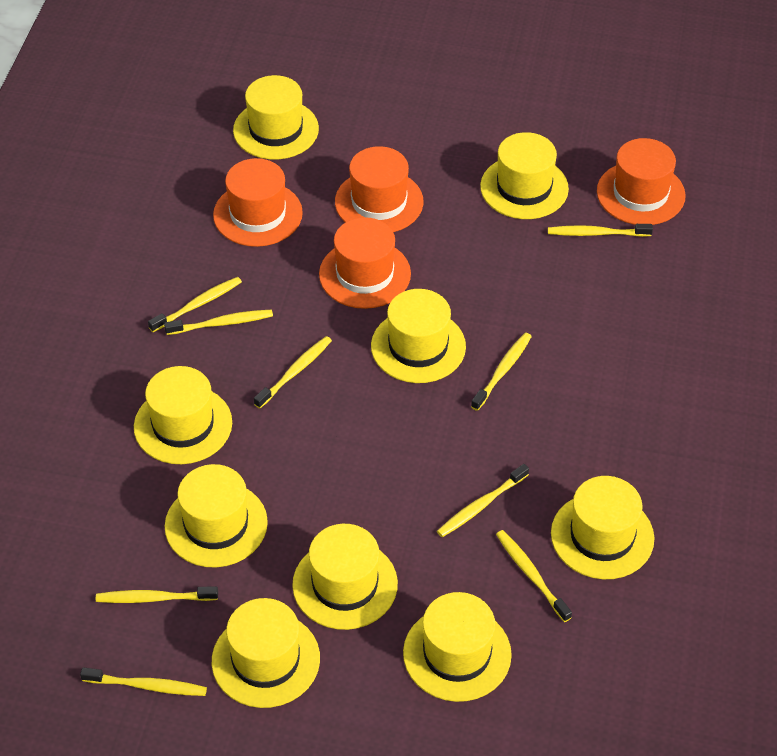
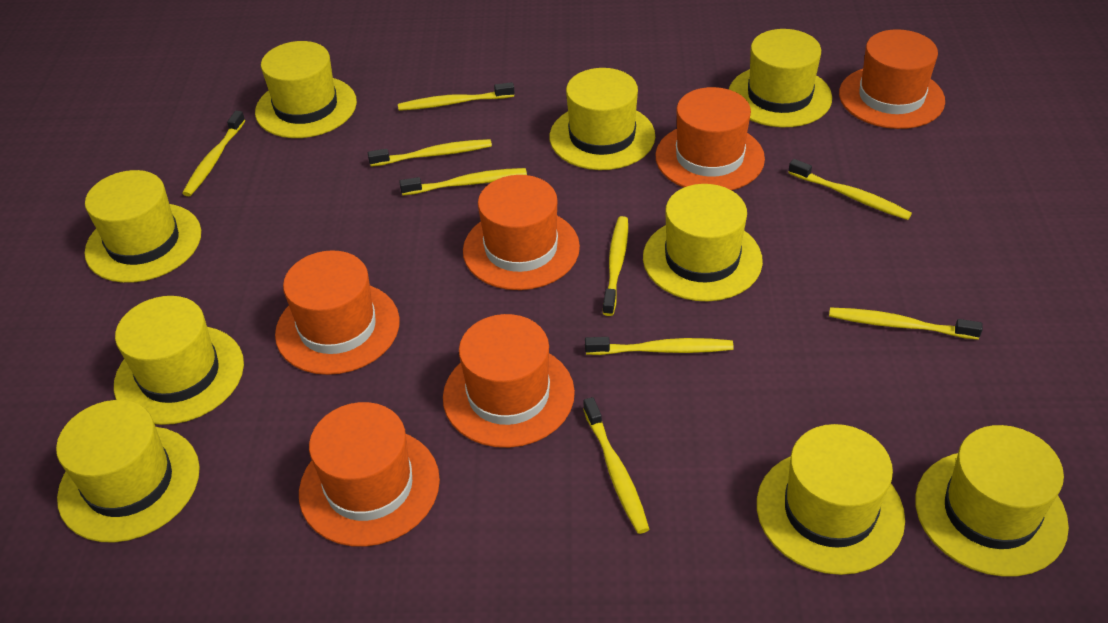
orange hat: 4 -> 6

